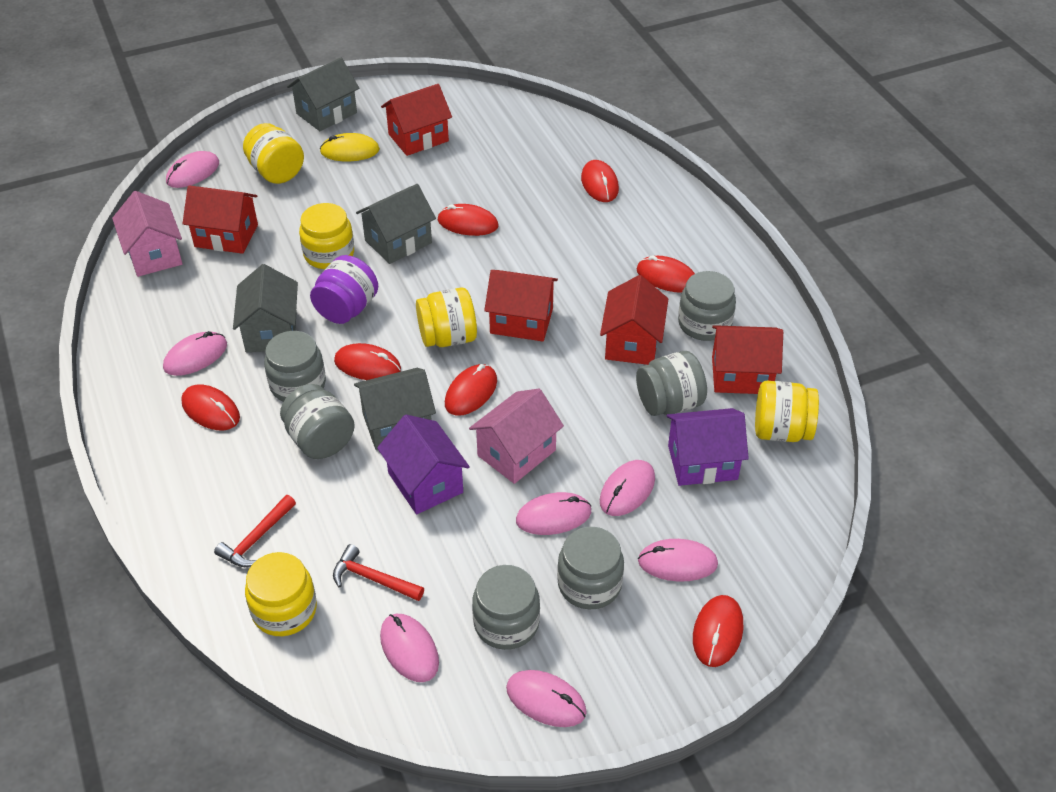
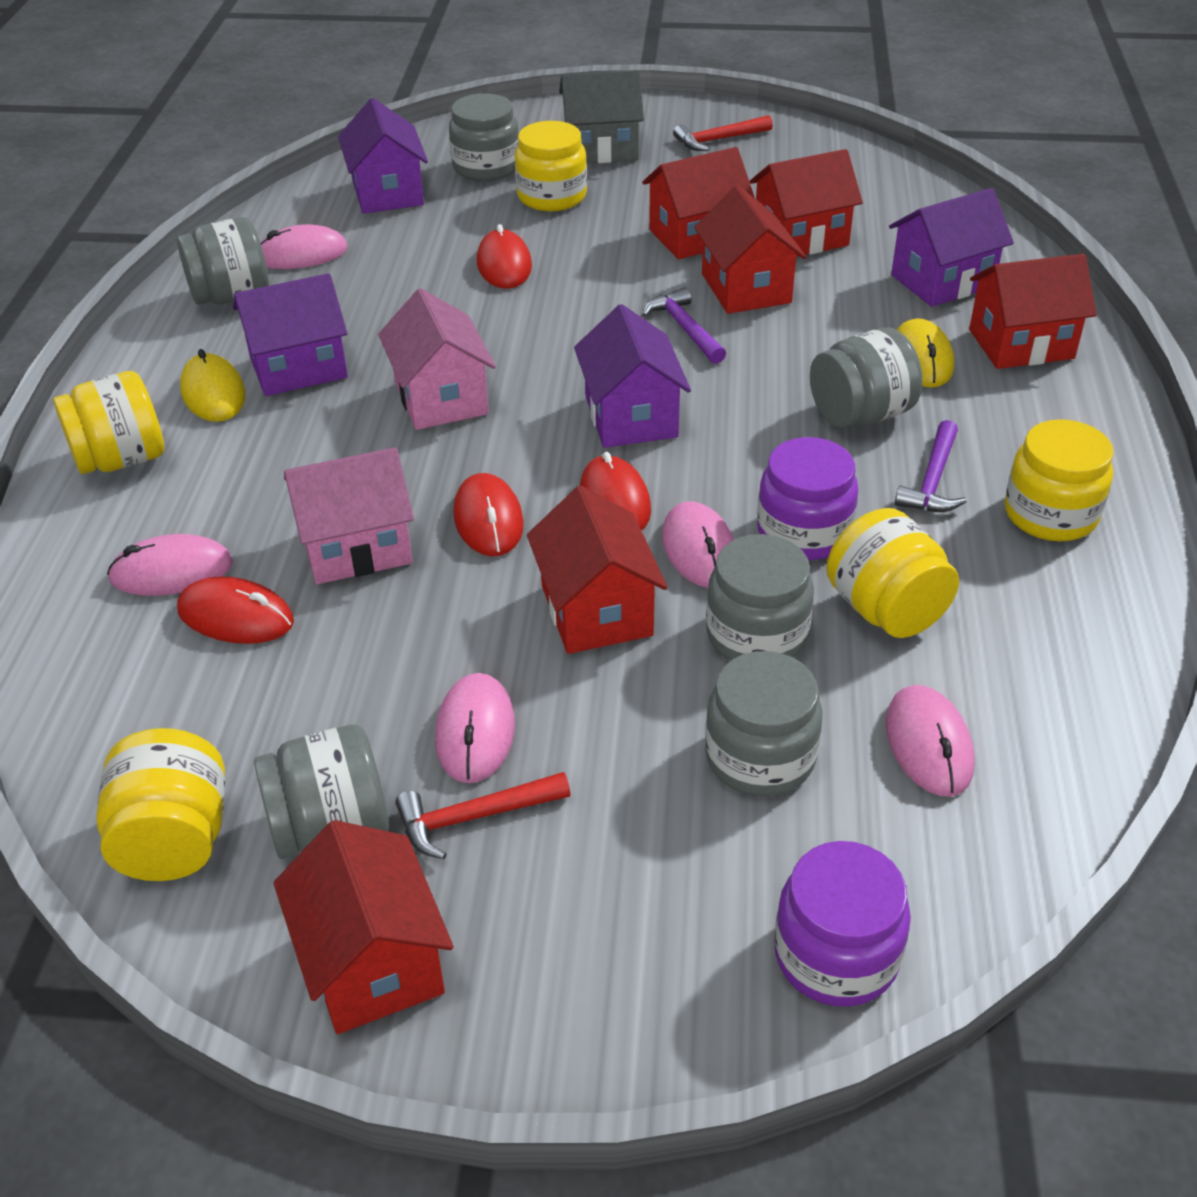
grey house: 4 -> 1
pink mouse: 7 -> 5
purple hammer: 0 -> 2
purple house: 2 -> 4
purple jar: 1 -> 2
red house: 5 -> 6
red mouse: 7 -> 4
yellow mouse: 1 -> 2

